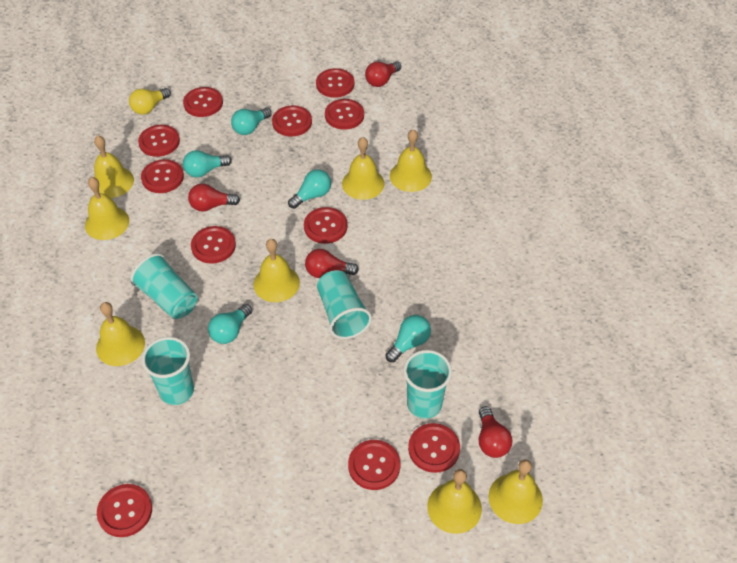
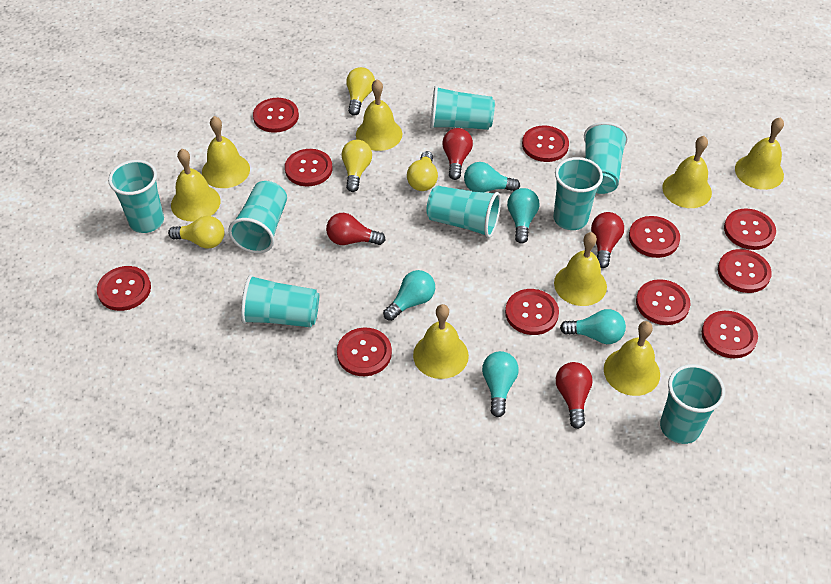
turquoise cup: 4 -> 8
yellow light bulb: 1 -> 4

